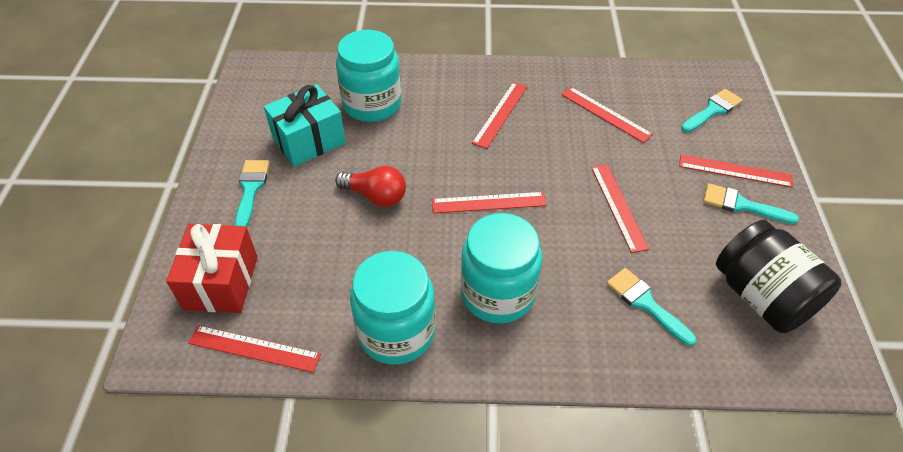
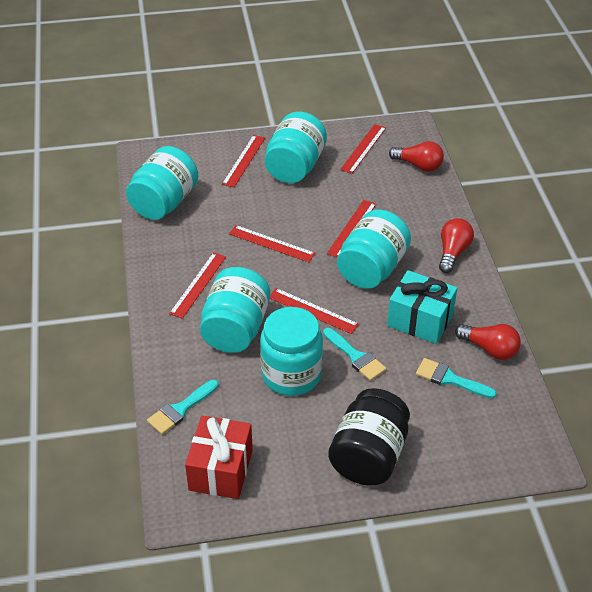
red light bulb: 1 -> 3
turquoise brush: 4 -> 3
turquoise jar: 3 -> 5

